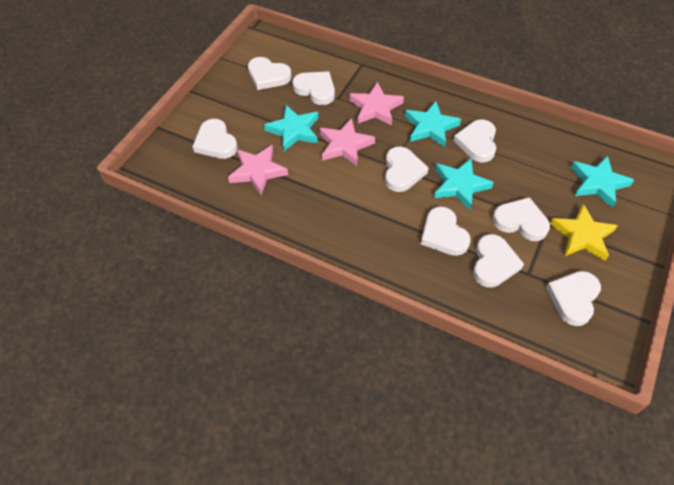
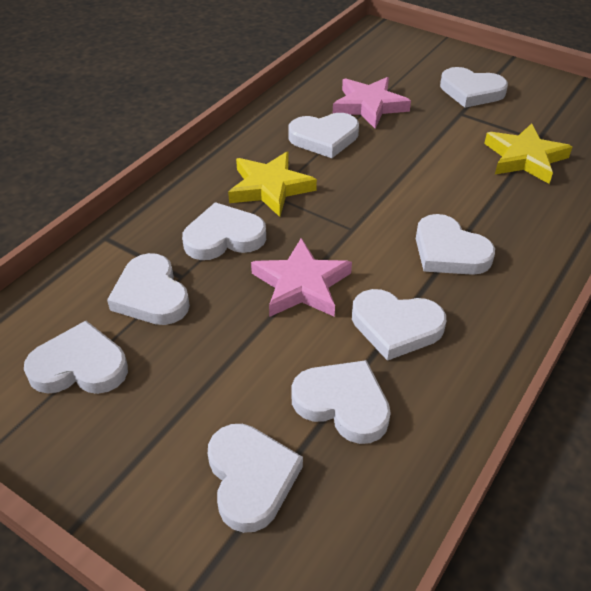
pink star: 3 -> 2
turquoise star: 4 -> 0
yellow star: 1 -> 2

